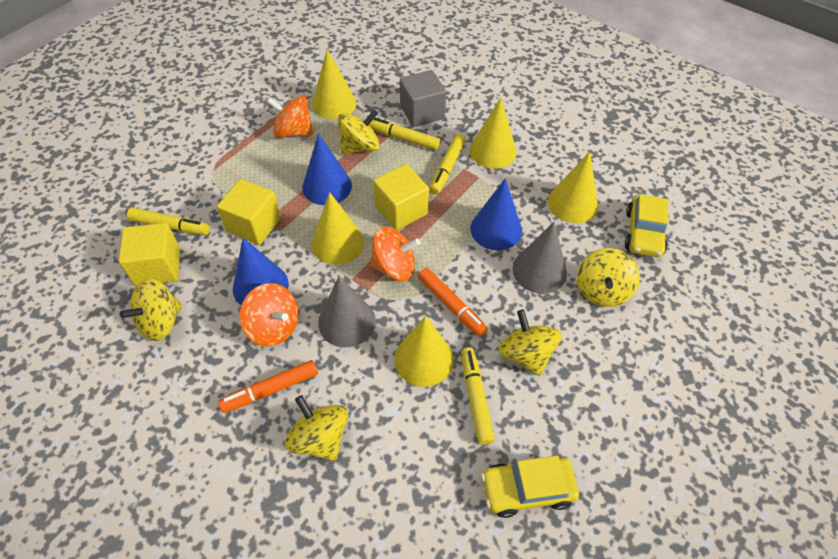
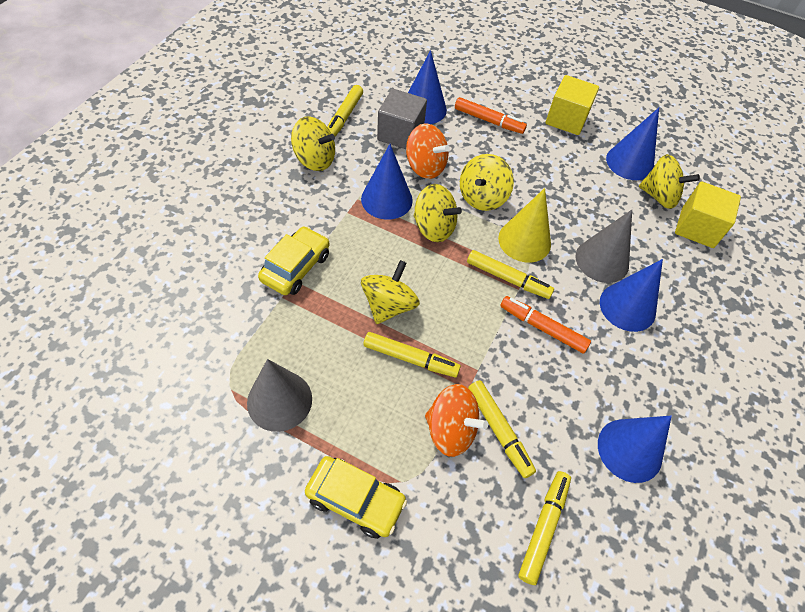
blue cone: 3 -> 5
orange spinning top: 3 -> 2
yellow cone: 5 -> 1
yellow cube: 3 -> 2
yellow marker: 4 -> 5

